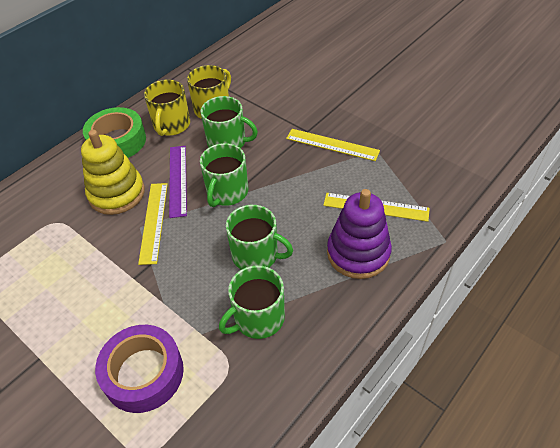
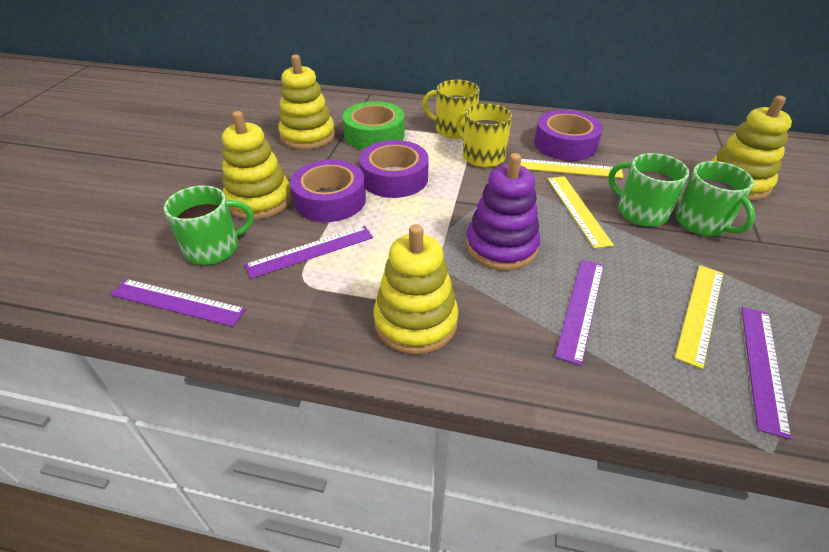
green mug: 4 -> 3
purple ruler: 1 -> 4
purple tape: 1 -> 3
yellow stacking toy: 1 -> 4

